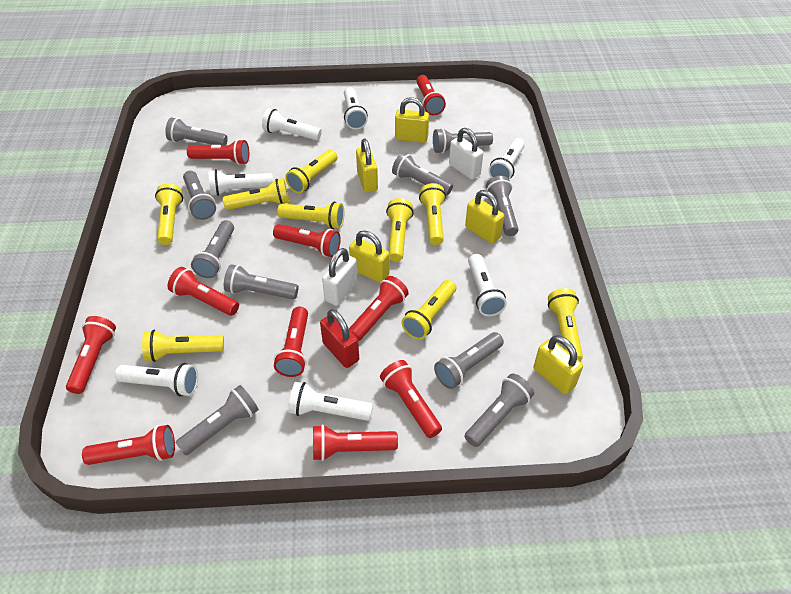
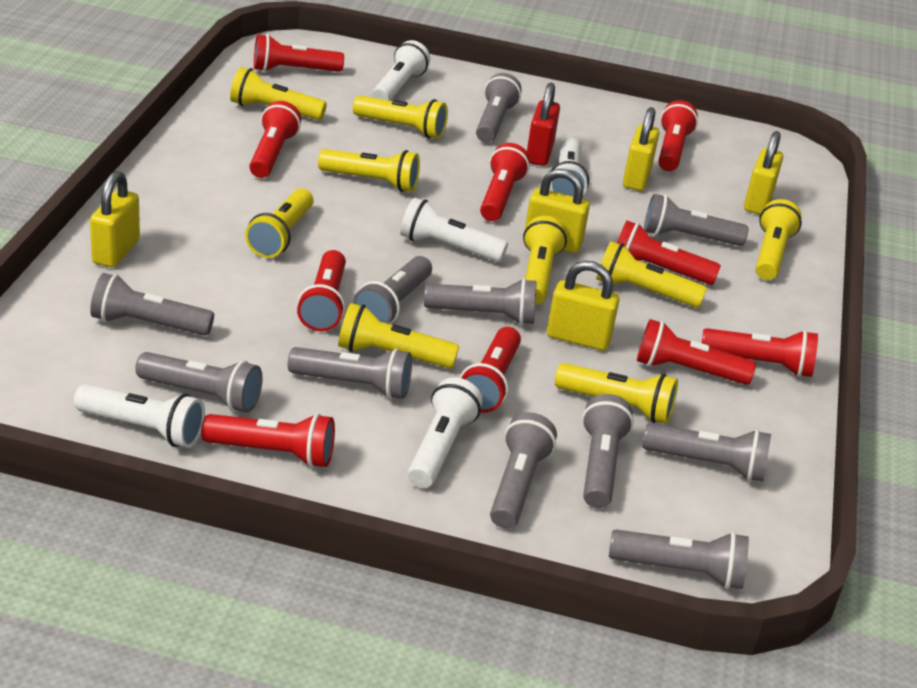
grey flashlight: 10 -> 11
white flashlight: 7 -> 5
white padlock: 2 -> 0

